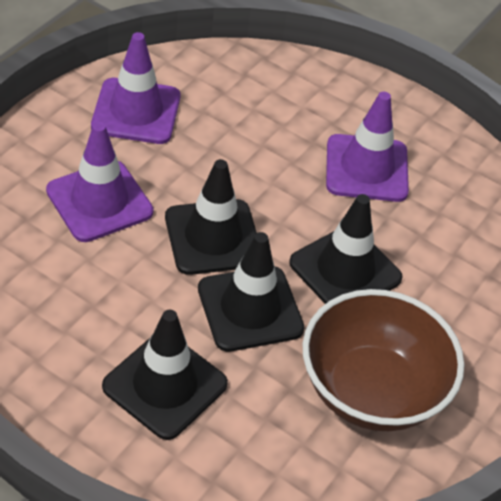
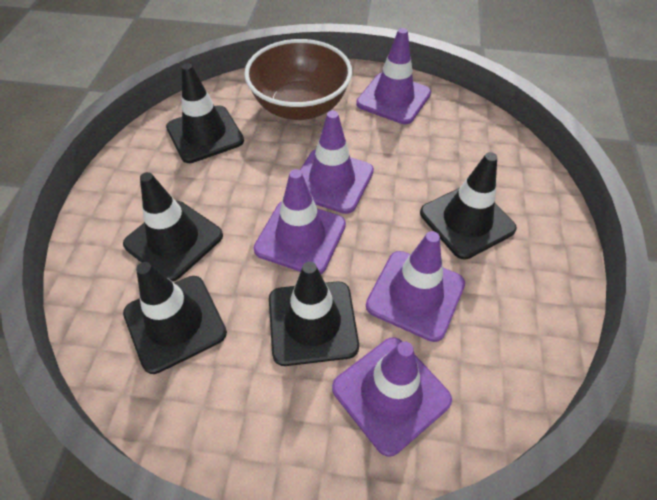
black traffic cone: 4 -> 5
purple traffic cone: 3 -> 5

